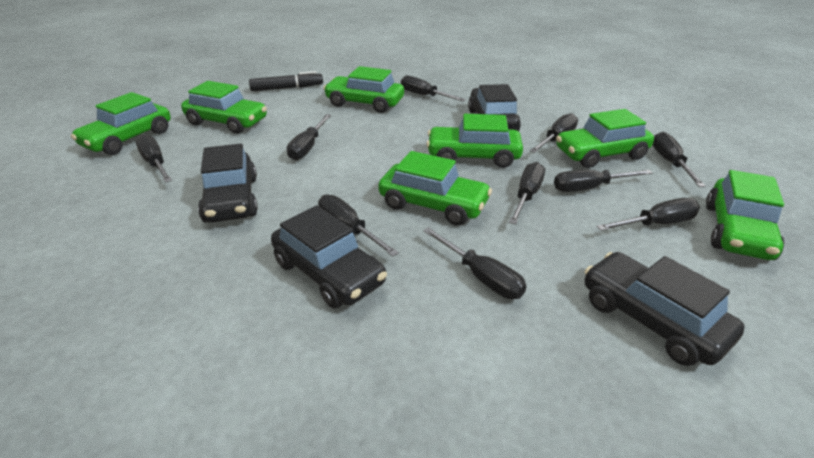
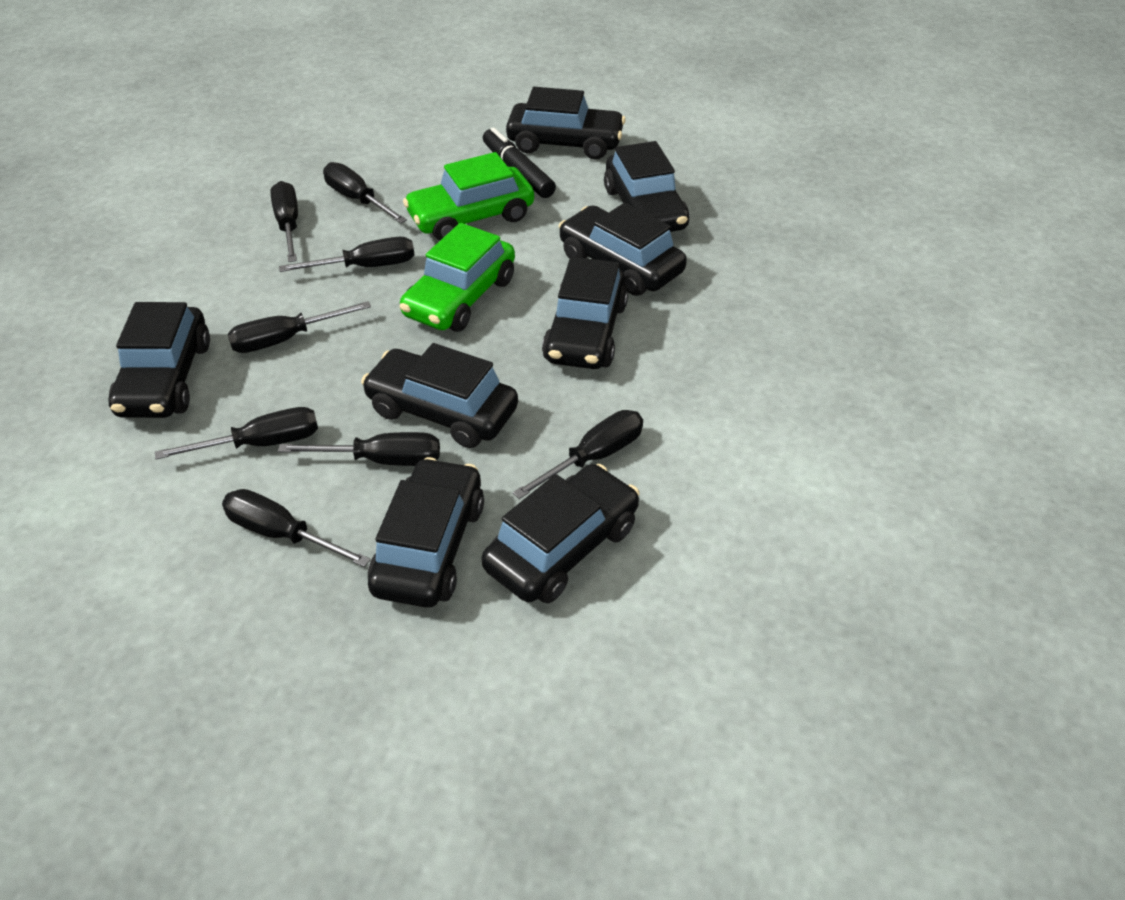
black car: 4 -> 8
black screwdriver: 10 -> 8
green car: 7 -> 2

